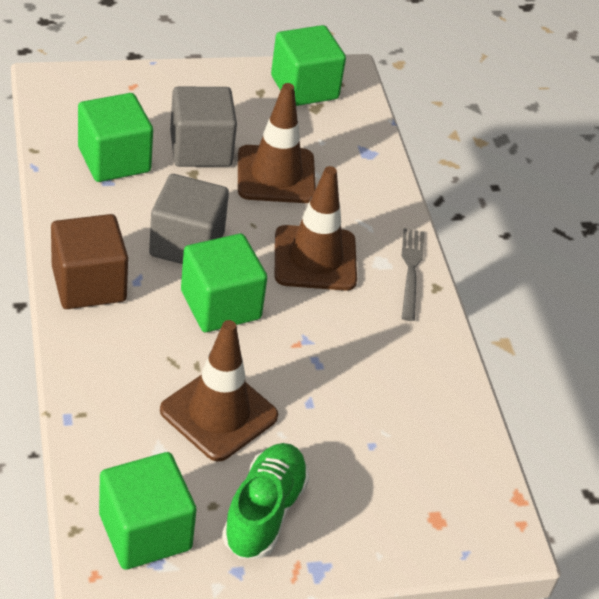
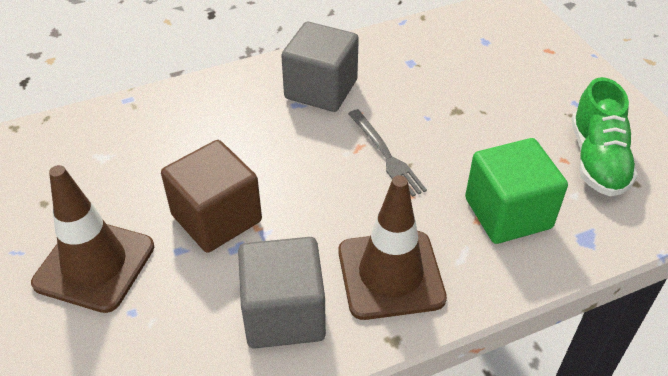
brown traffic cone: 3 -> 2
green cube: 4 -> 1

